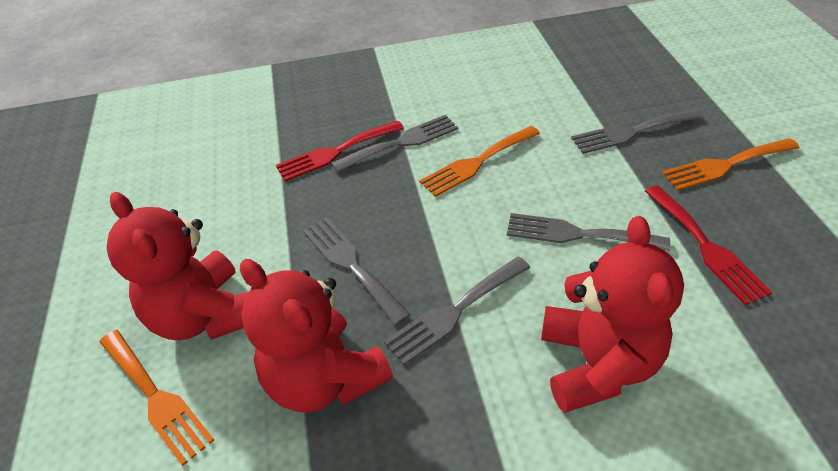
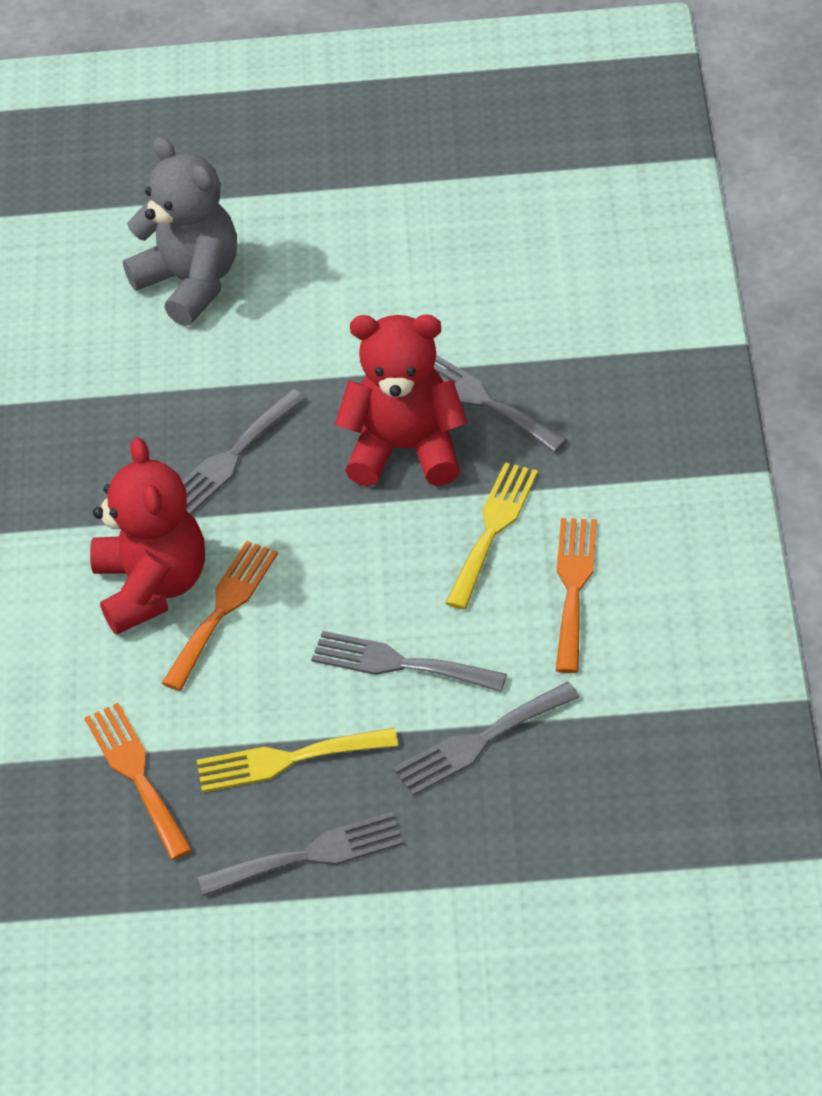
grey teddy bear: 0 -> 1
red fork: 2 -> 0
red teddy bear: 3 -> 2
yellow fork: 0 -> 2

